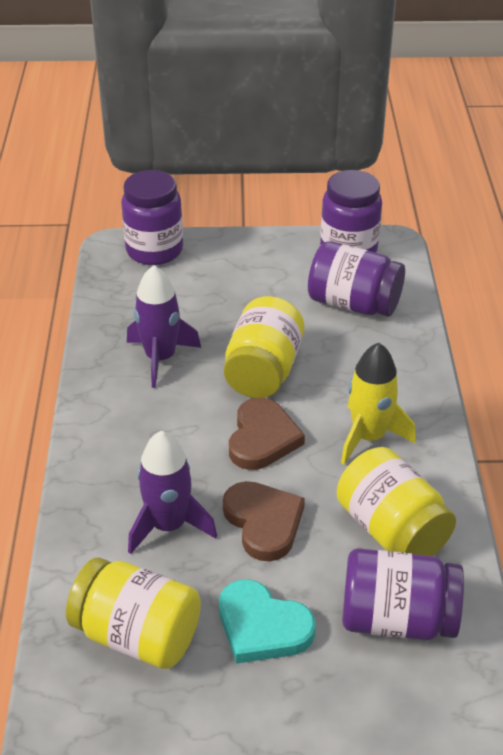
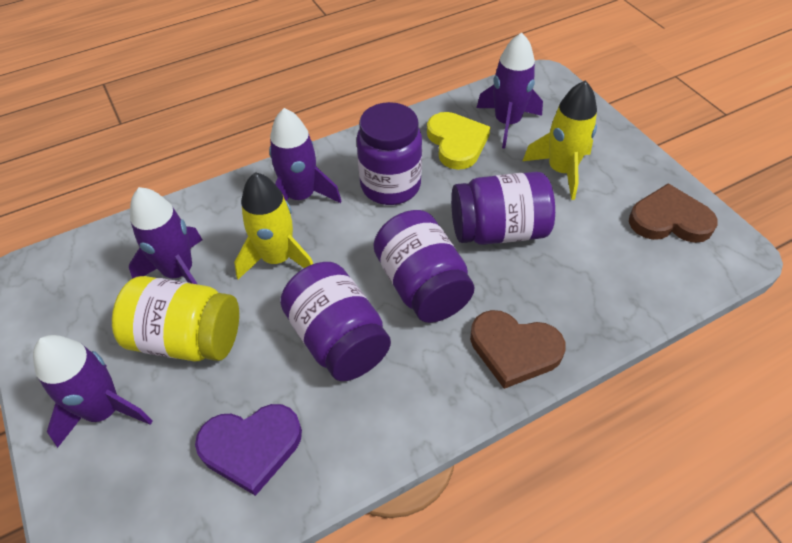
purple heart: 0 -> 1
purple rocket: 2 -> 4
turquoise heart: 1 -> 0
yellow heart: 0 -> 1
yellow jar: 3 -> 1
yellow rocket: 1 -> 2

